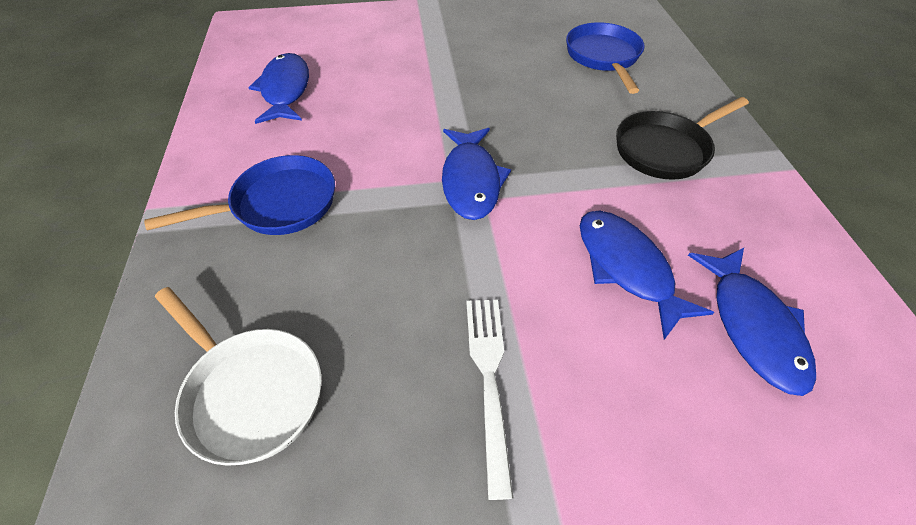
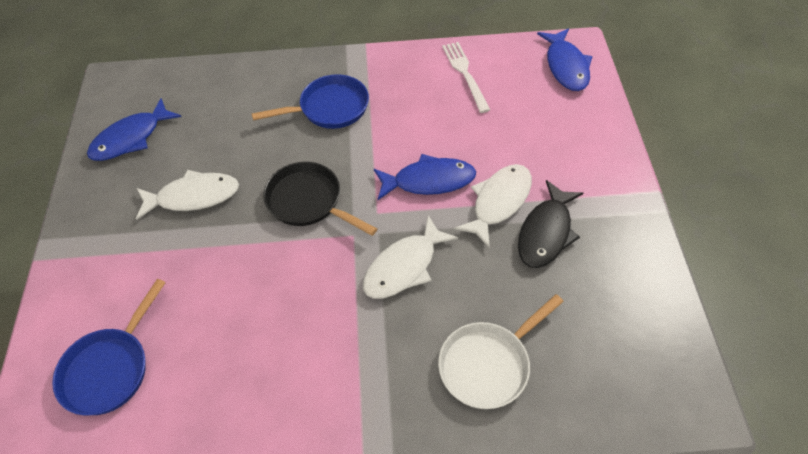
black fish: 0 -> 1
blue fish: 4 -> 3
white fish: 0 -> 3

